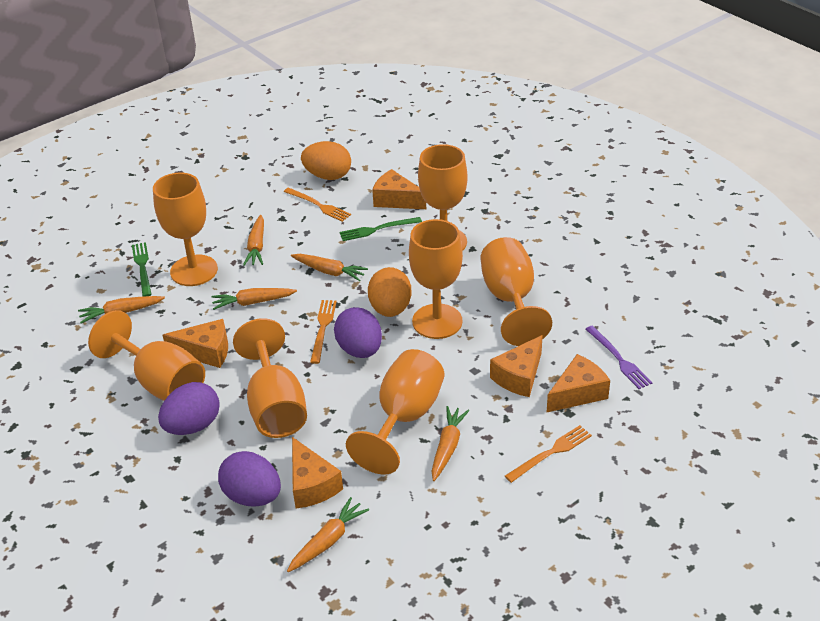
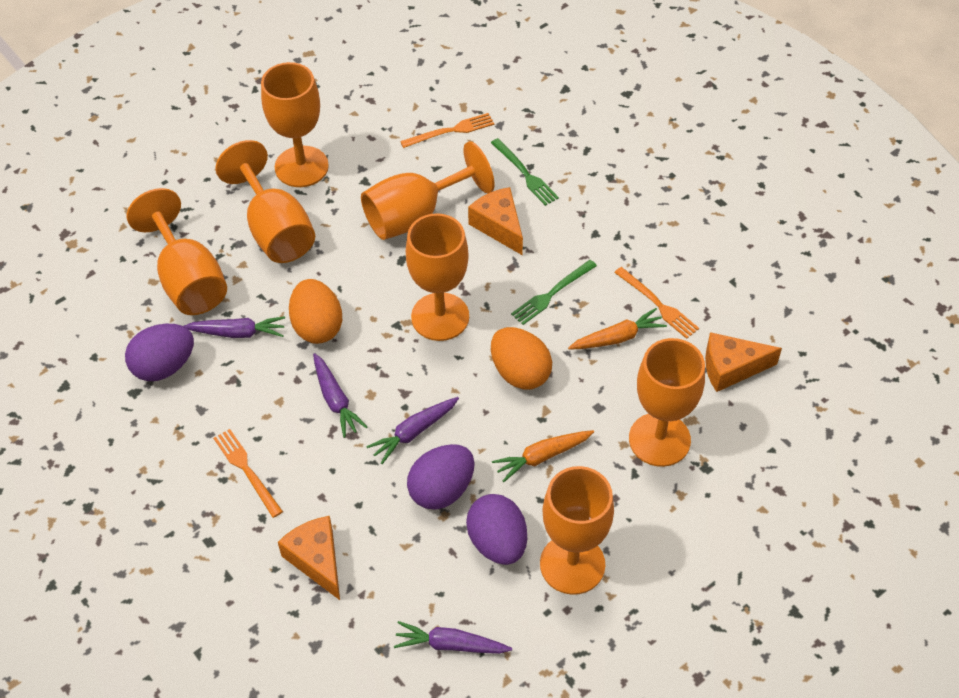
orange carrot: 6 -> 2
orange cheese: 5 -> 3
purple carrot: 0 -> 4
purple fork: 1 -> 0

